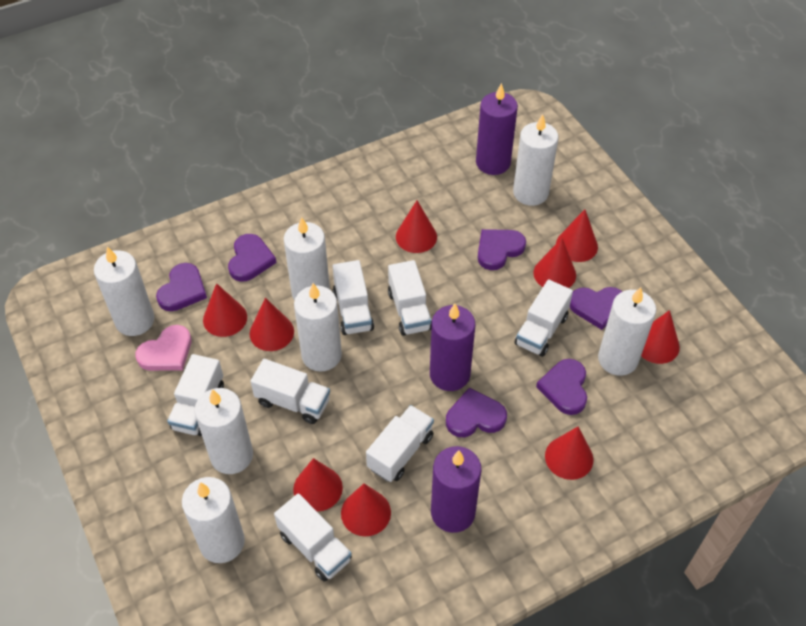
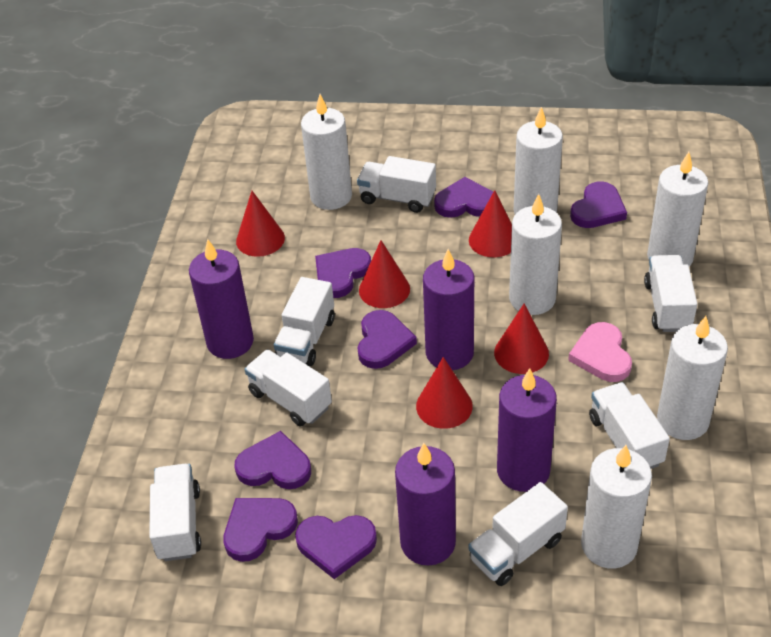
purple candle: 3 -> 4
purple heart: 6 -> 7
red cone: 9 -> 5
white candle: 7 -> 6

